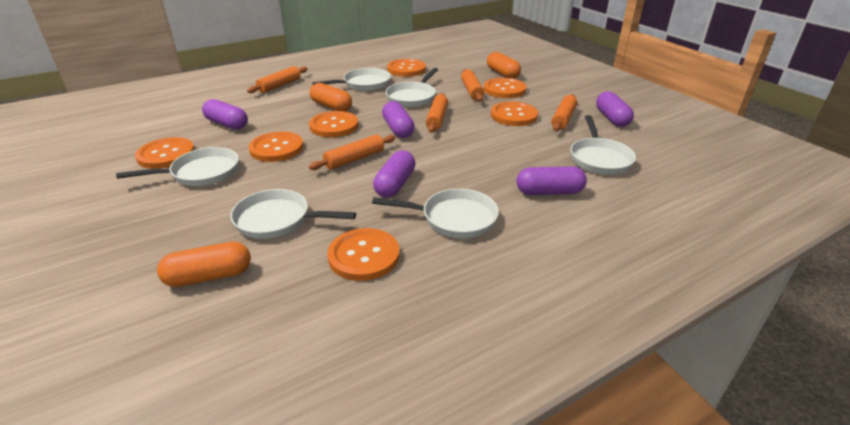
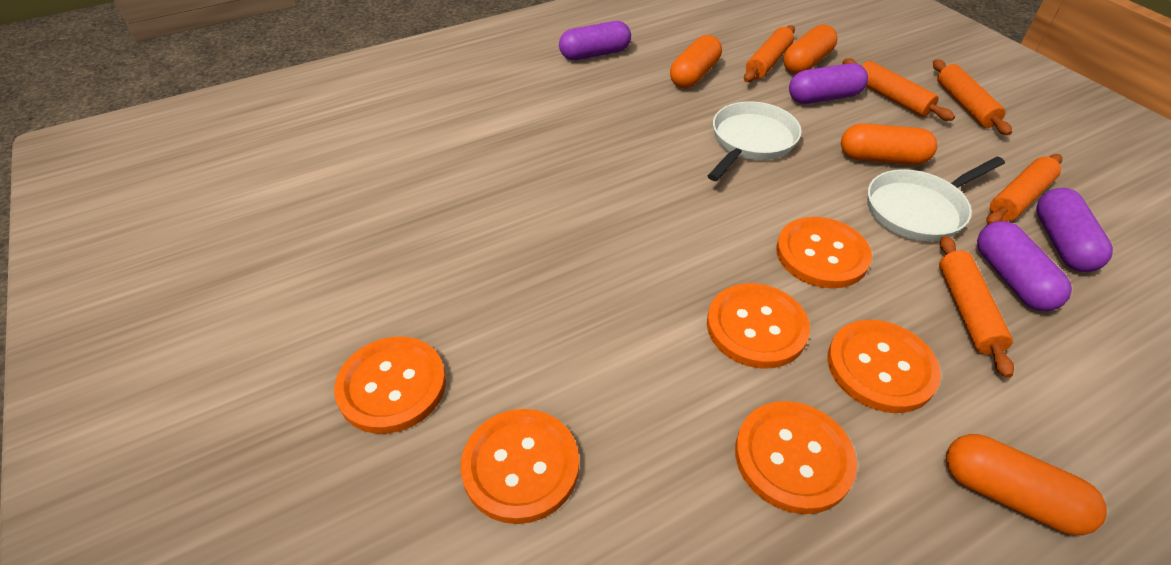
orange button: 7 -> 6
orange capsule: 3 -> 4
purple capsule: 5 -> 4
white pan: 6 -> 2

